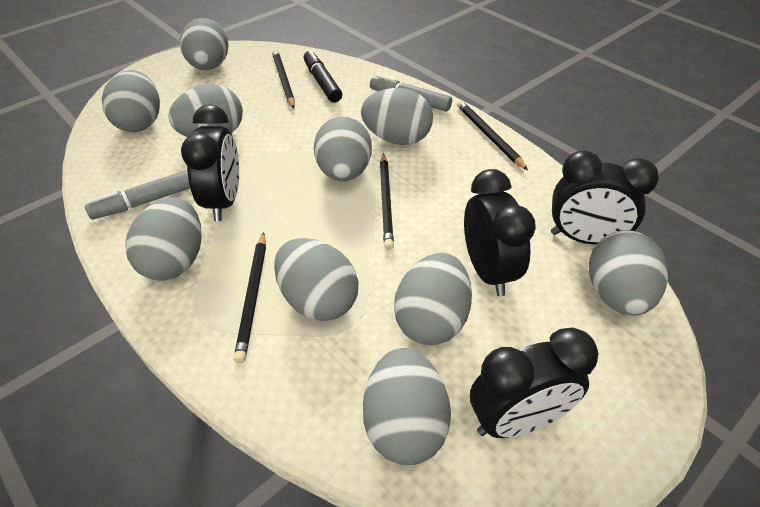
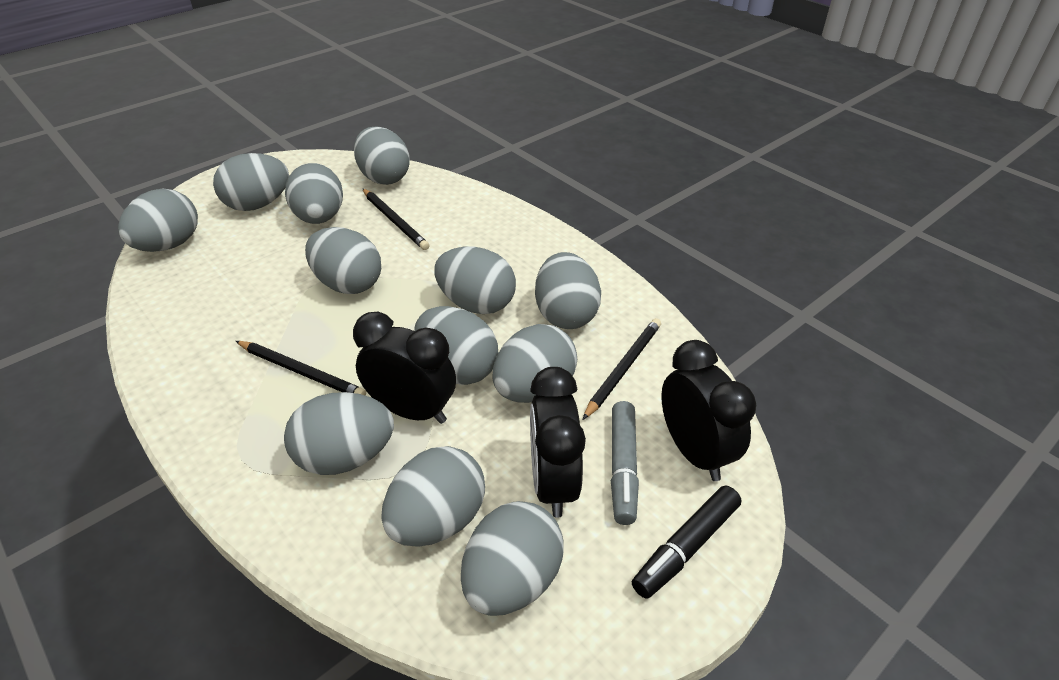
black clock: 4 -> 3
black pencil: 4 -> 3
grey egg: 10 -> 12
grey marker: 2 -> 1

